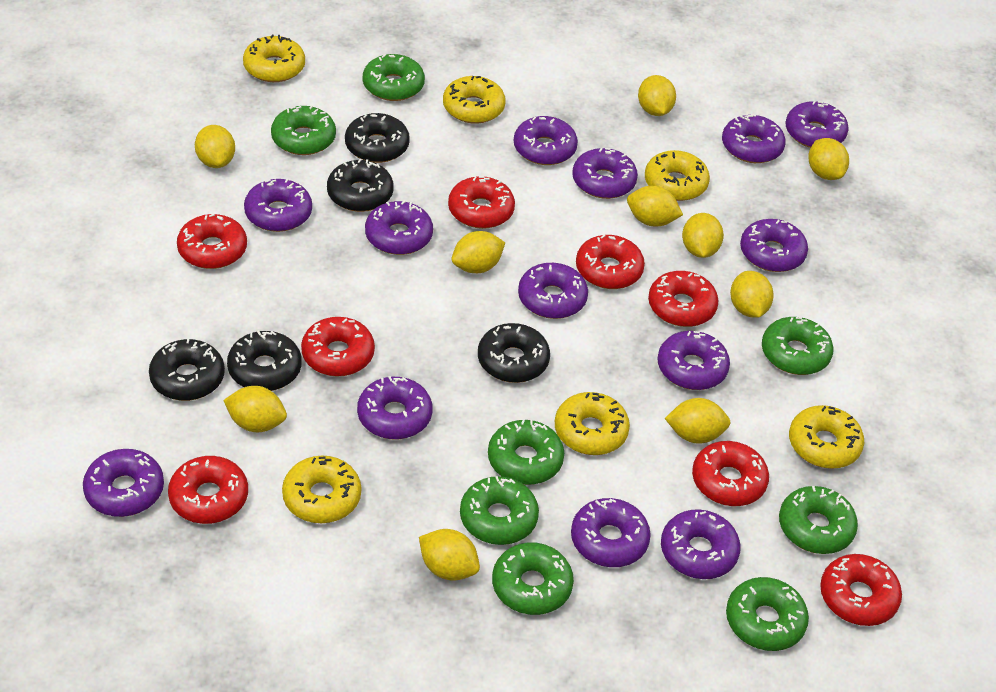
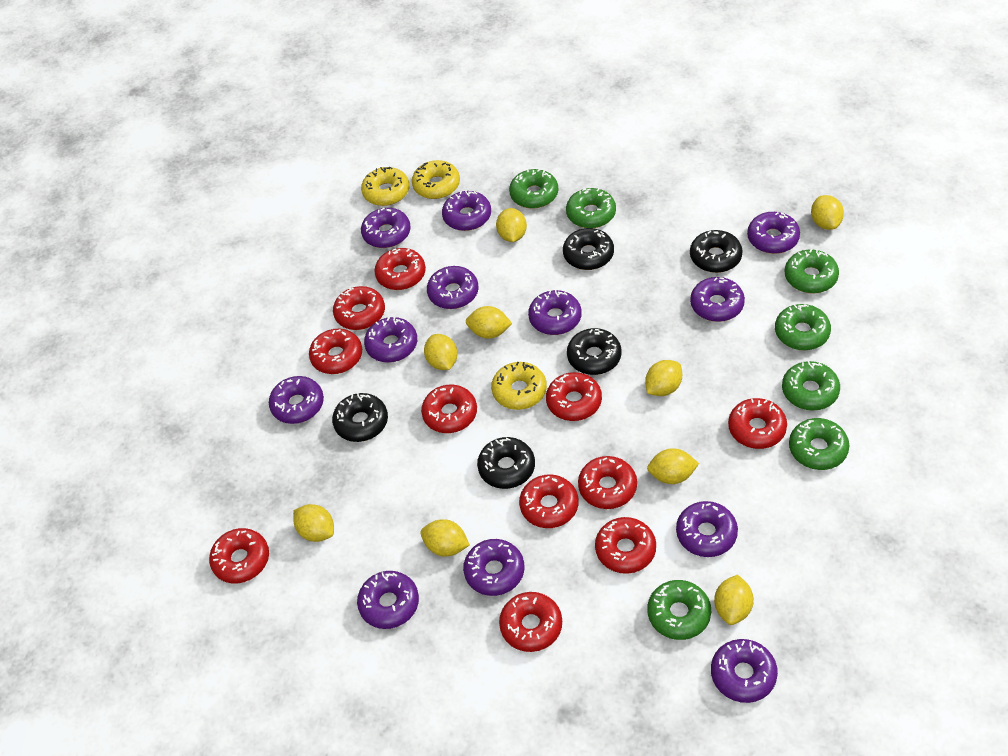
green donut: 8 -> 7
purple donut: 13 -> 12
red donut: 8 -> 11
yellow donut: 6 -> 3
yellow lemon: 10 -> 9

